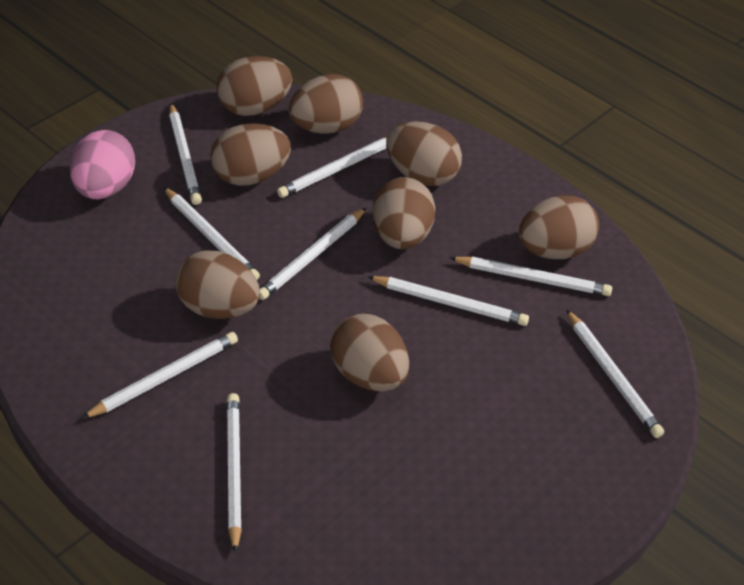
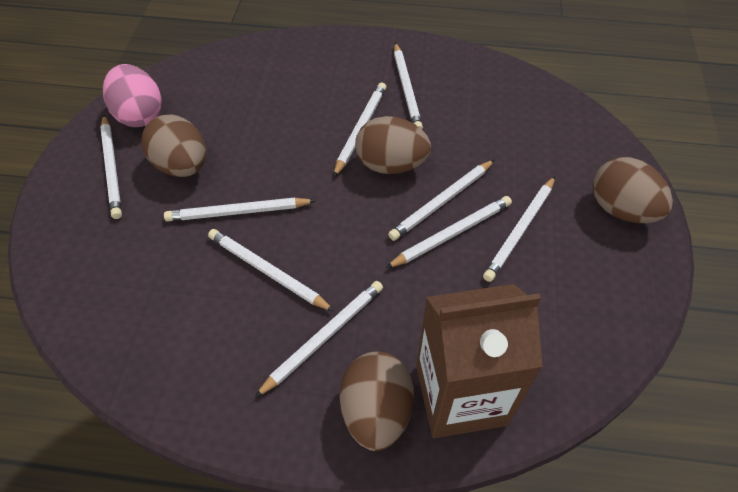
brown carton: 0 -> 1
brown egg: 8 -> 4

